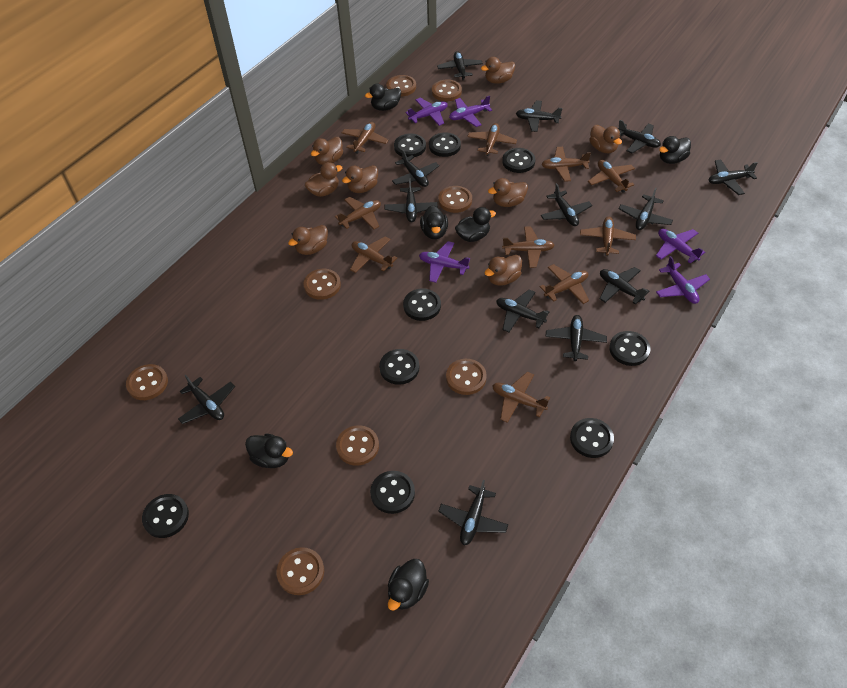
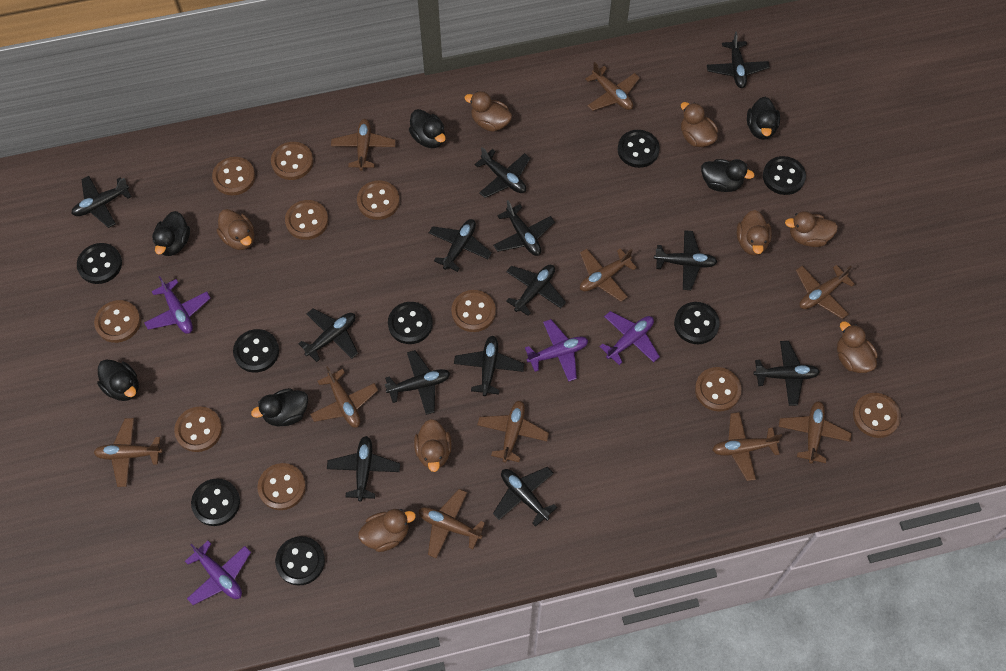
black button: 9 -> 8
brown button: 8 -> 10
purple plane: 5 -> 4

